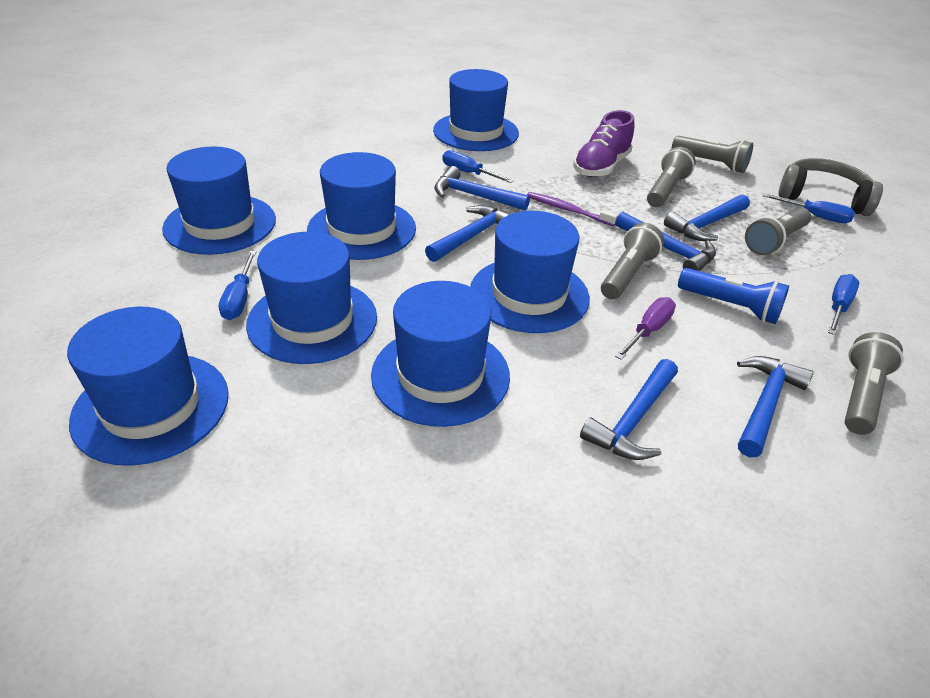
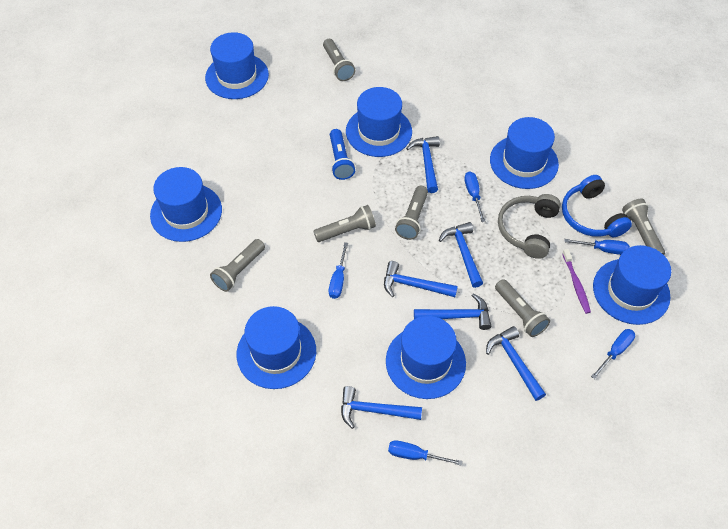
blue headphones: 0 -> 1
blue screwdriver: 4 -> 5
grey flashlight: 5 -> 6
purple screwdriver: 1 -> 0
purple shoe: 1 -> 0

